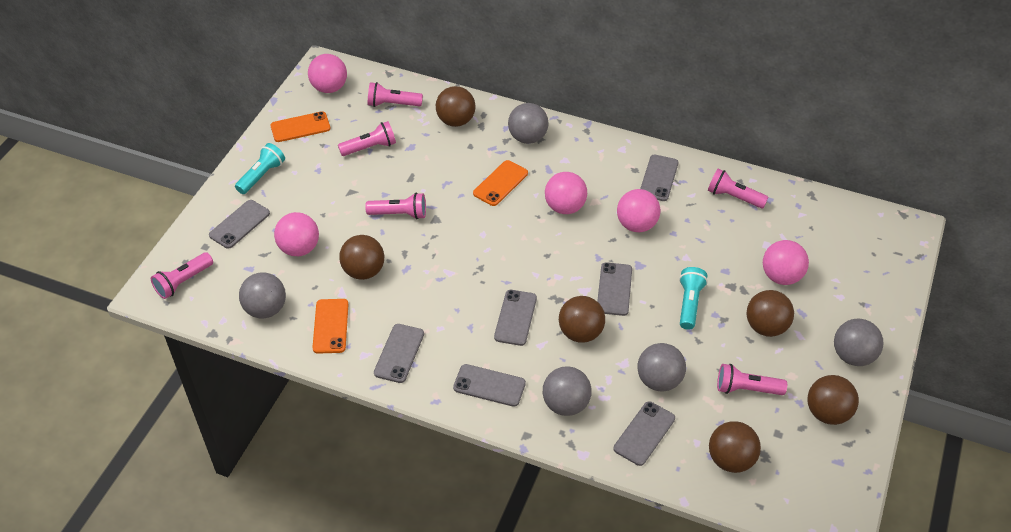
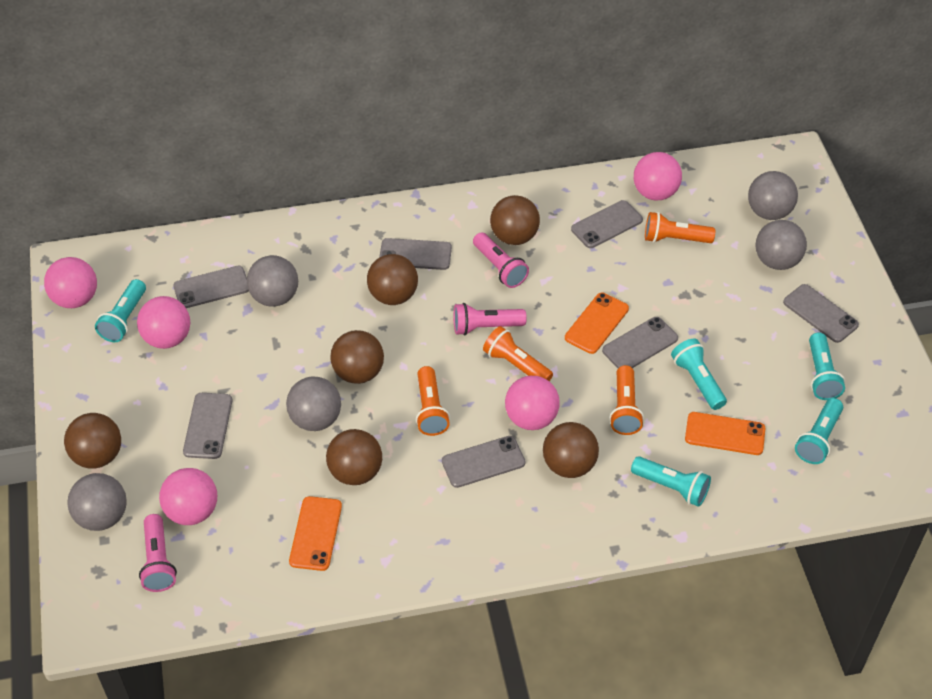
orange flashlight: 0 -> 4
pink flashlight: 6 -> 3
turquoise flashlight: 2 -> 5

